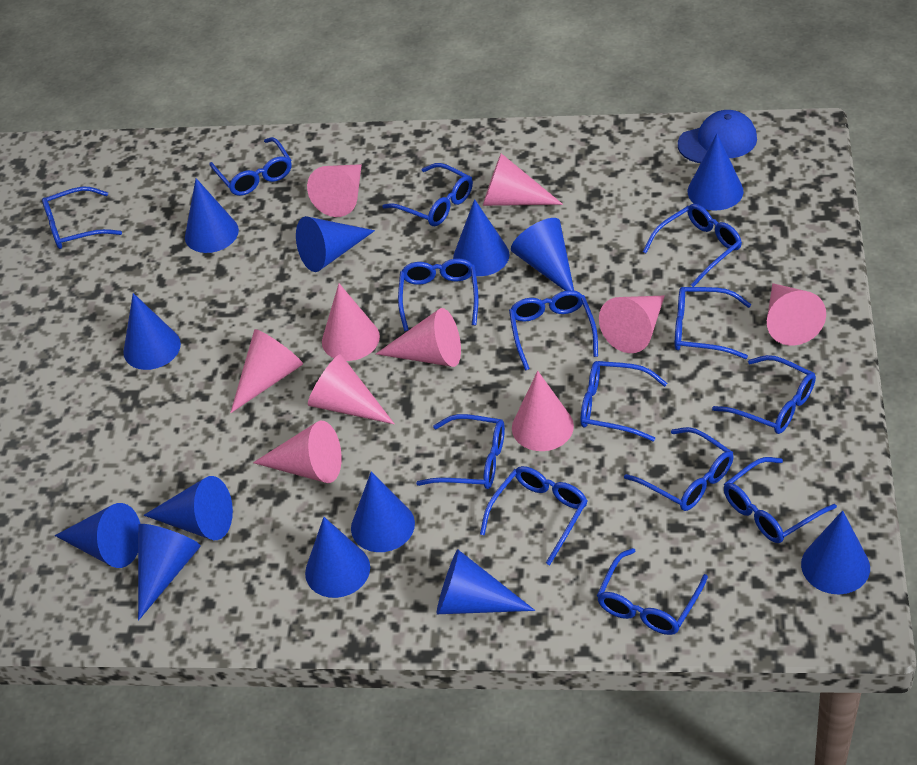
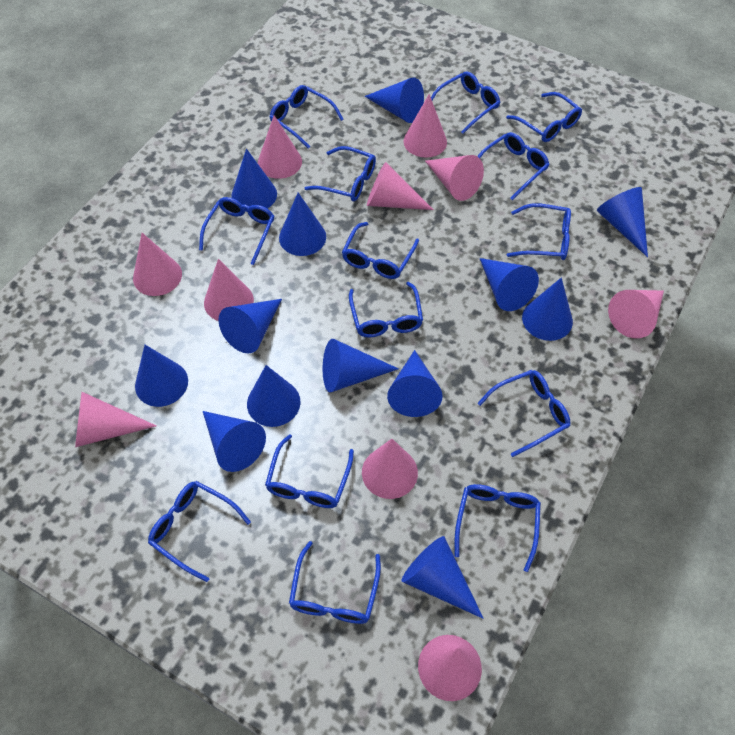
blue cap: 1 -> 0

